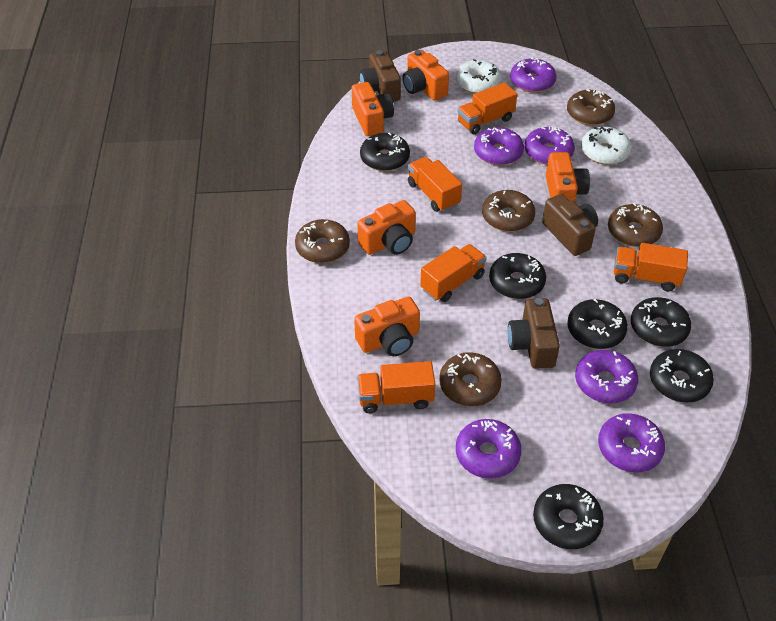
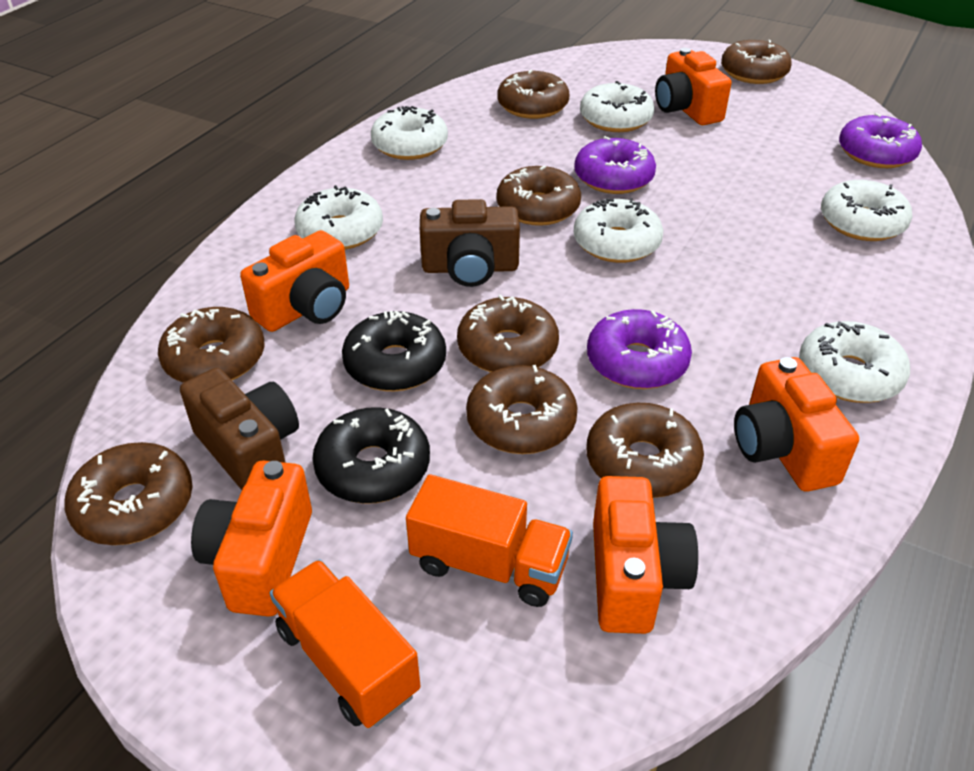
black donut: 6 -> 2
brown camera: 3 -> 2
brown donut: 5 -> 8
orange truck: 5 -> 2
purple donut: 6 -> 3
white donut: 2 -> 6

